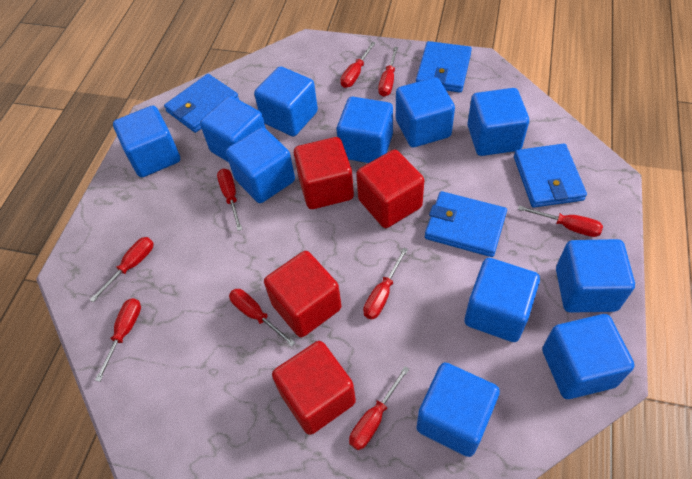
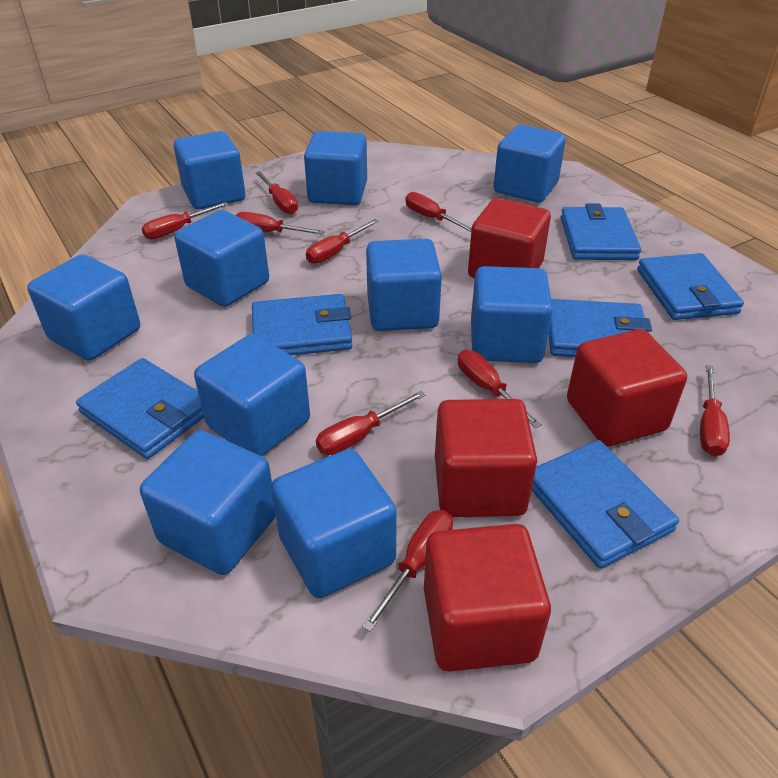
blue cube: 11 -> 10
blue wallet: 4 -> 6

